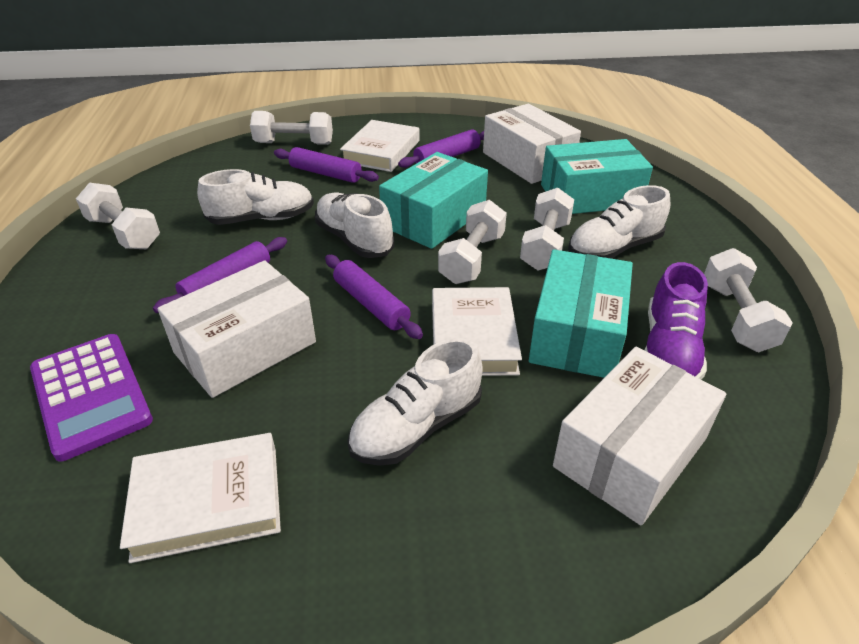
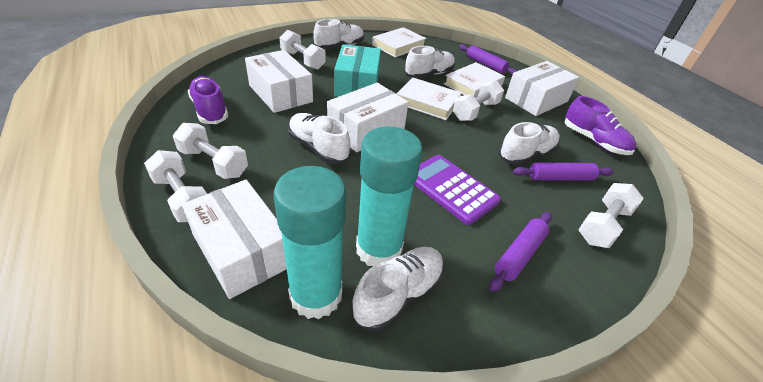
purple rolling pin: 4 -> 3
purple shoe: 1 -> 2
turquoise box: 3 -> 1
turquoise glue stick: 0 -> 2
white box: 3 -> 4
white shoe: 4 -> 5

